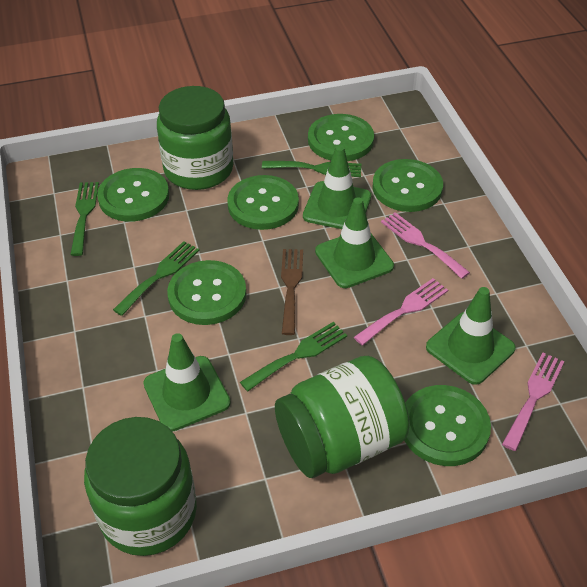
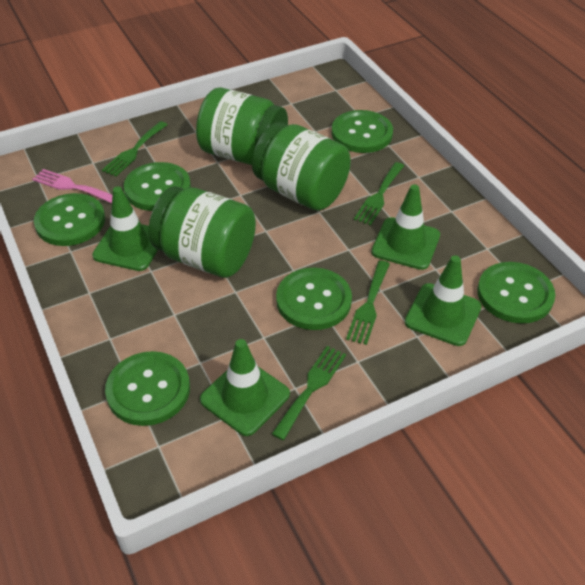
brown fork: 1 -> 0
pink fork: 3 -> 1

